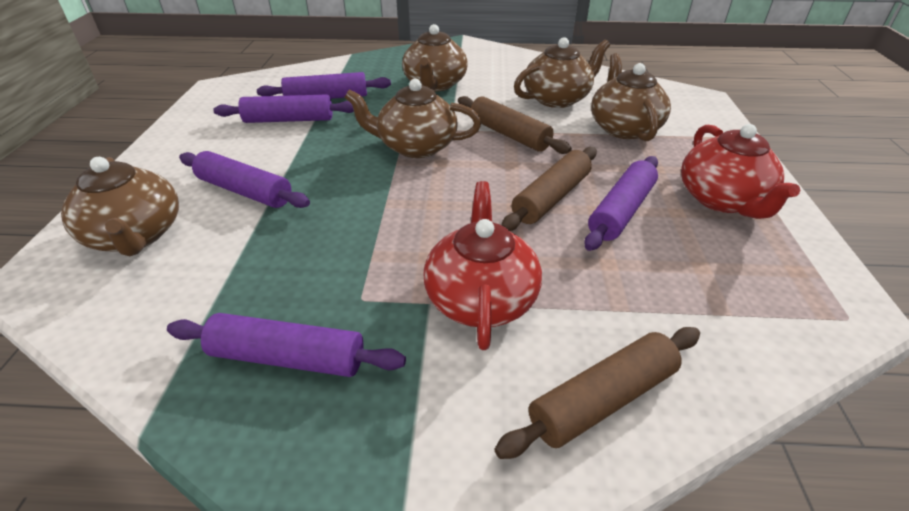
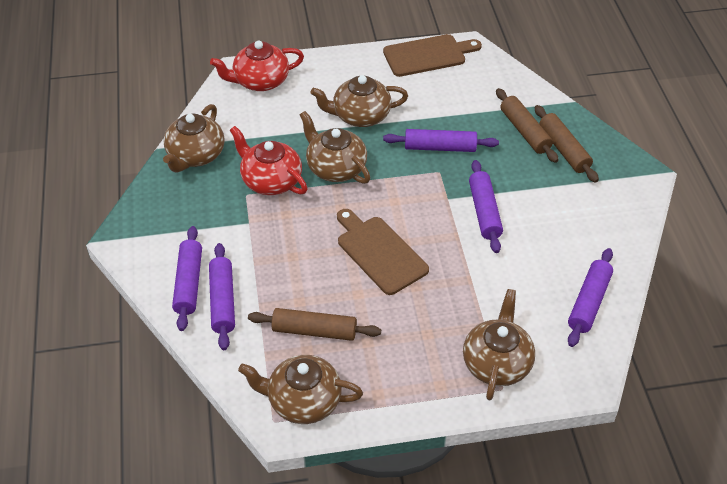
brown cutting board: 0 -> 2

